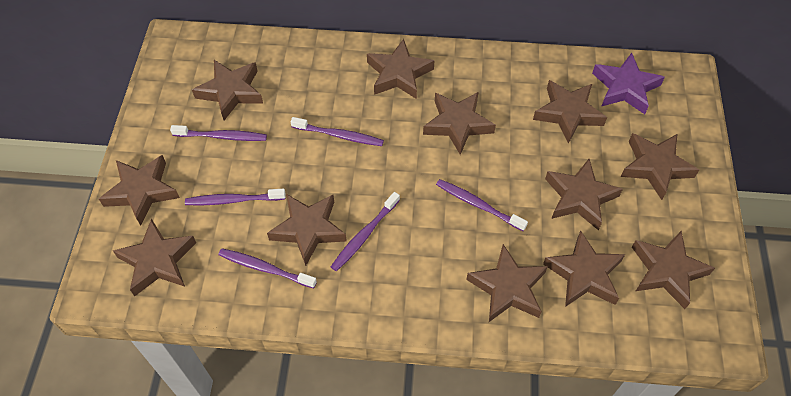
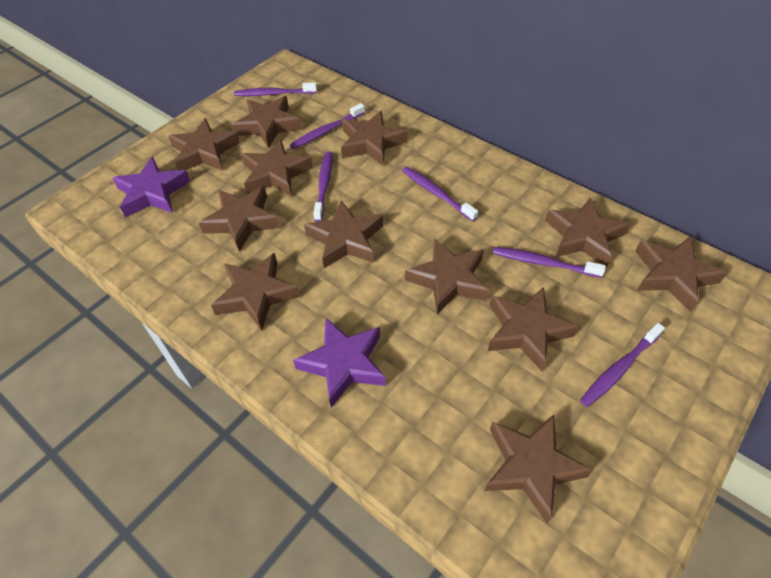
purple star: 1 -> 2

